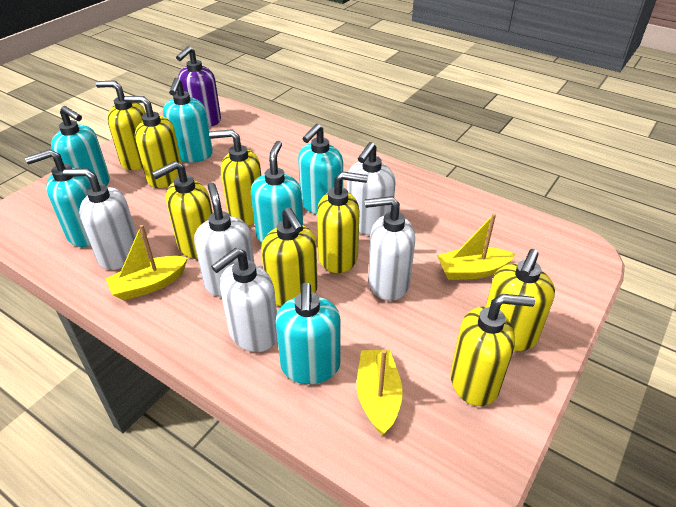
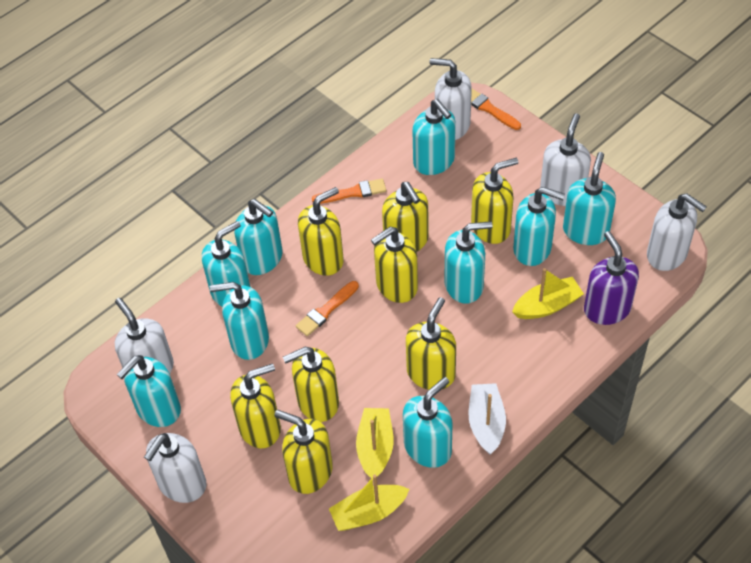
orange brush: 0 -> 3
turquoise soap dispenser: 6 -> 9
white boat: 0 -> 1

